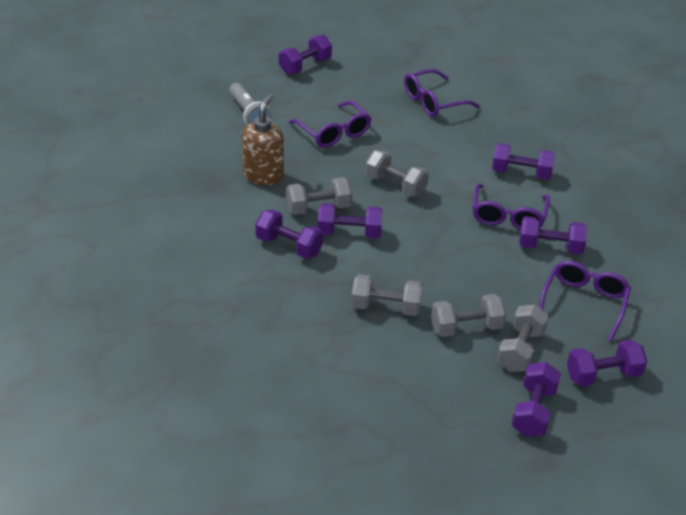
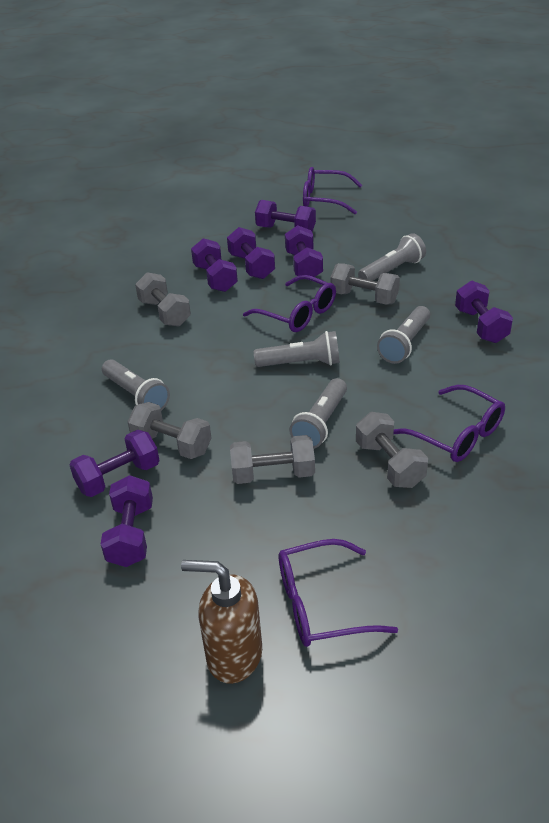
grey flashlight: 1 -> 5

